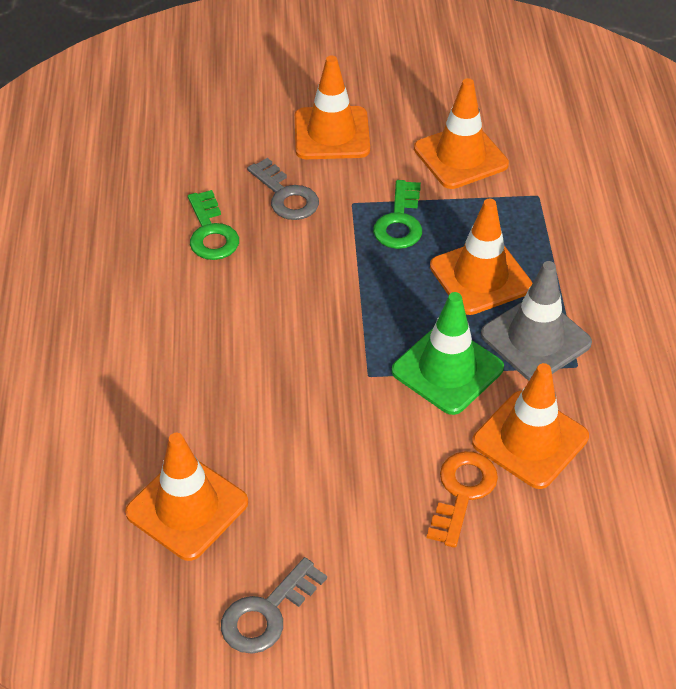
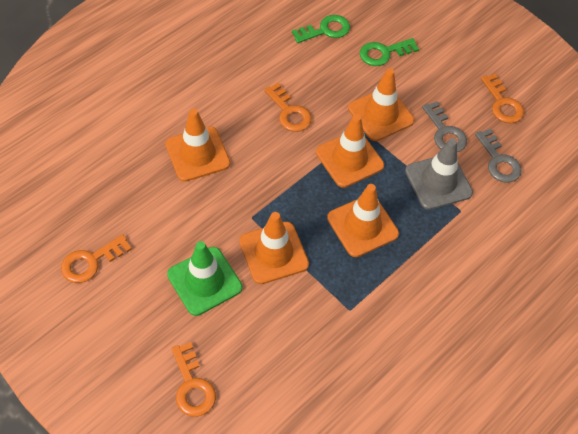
orange key: 1 -> 4

